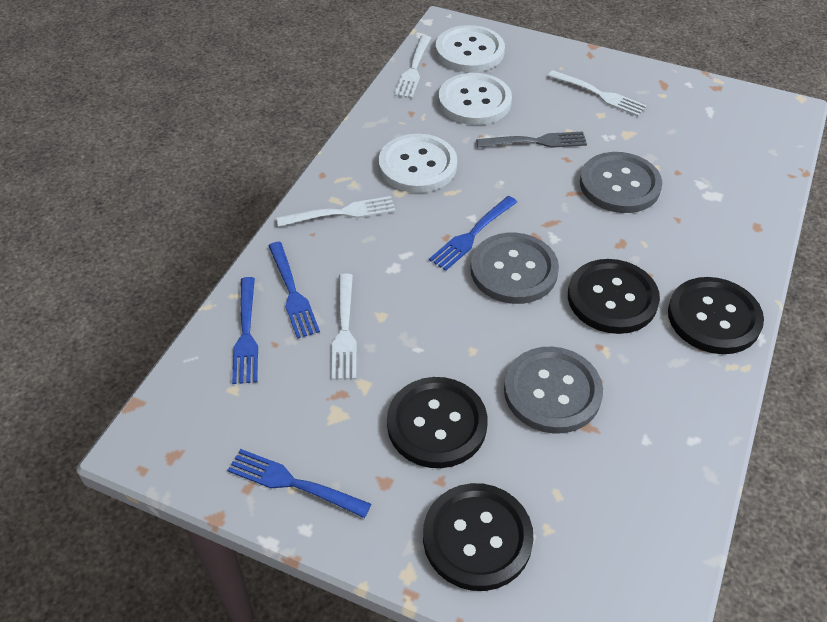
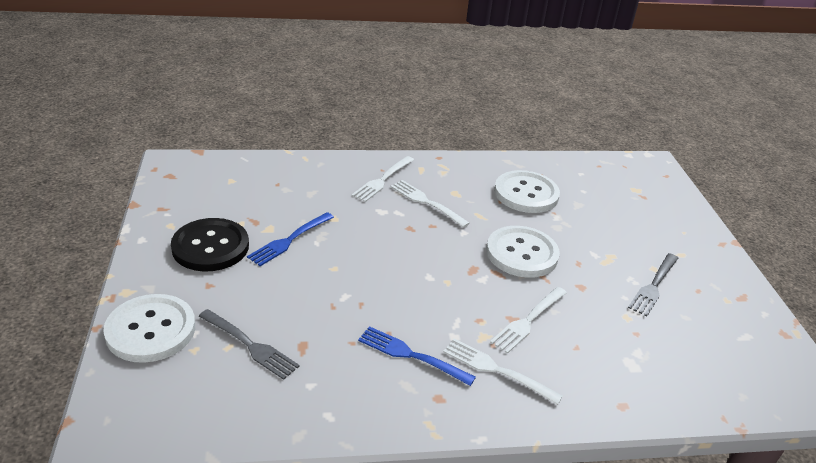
black button: 4 -> 1
blue fork: 4 -> 2
grey button: 3 -> 0
grey fork: 1 -> 2

